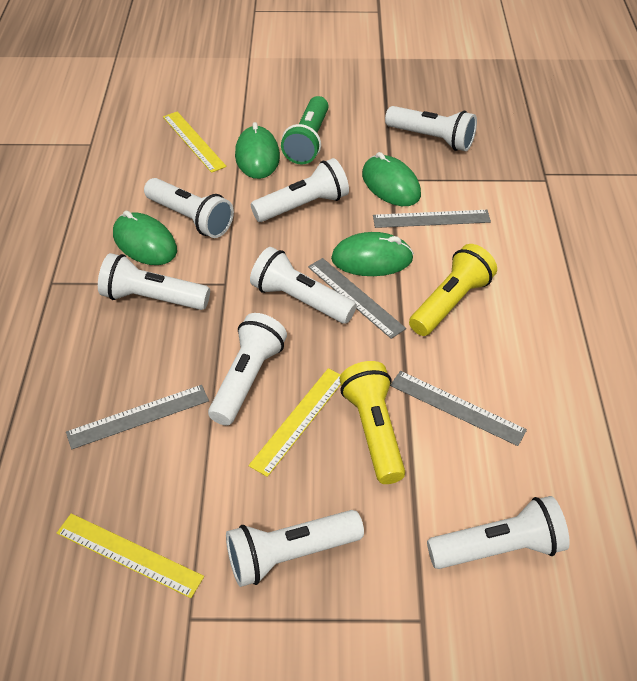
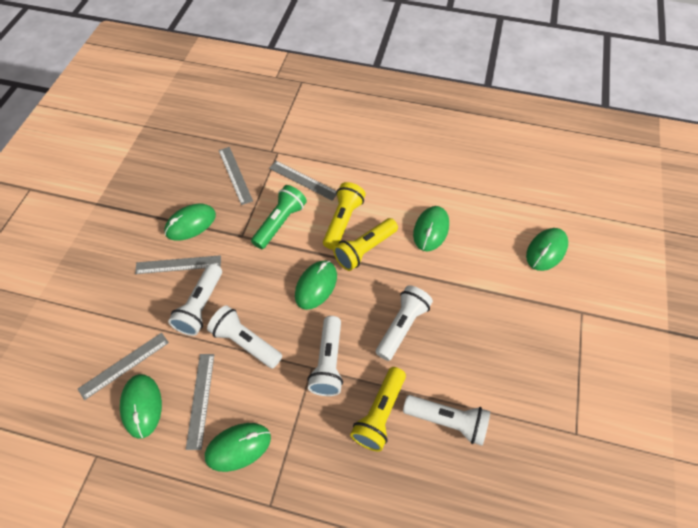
green mouse: 4 -> 6
grey ruler: 4 -> 5
white flashlight: 8 -> 5
yellow flashlight: 2 -> 3
yellow ruler: 3 -> 0

